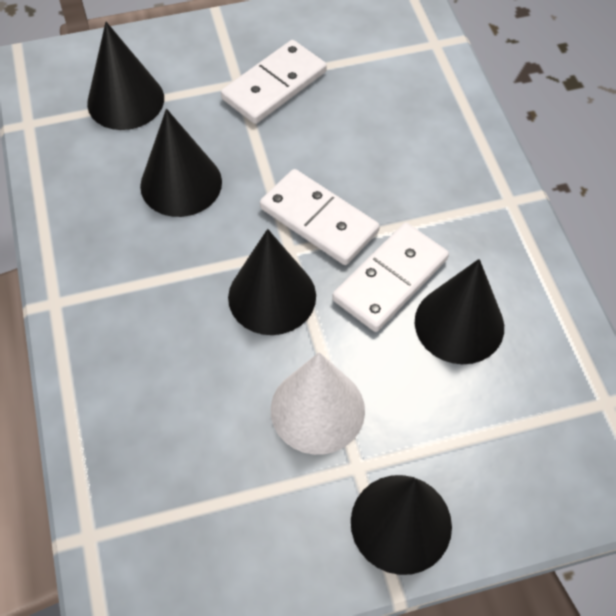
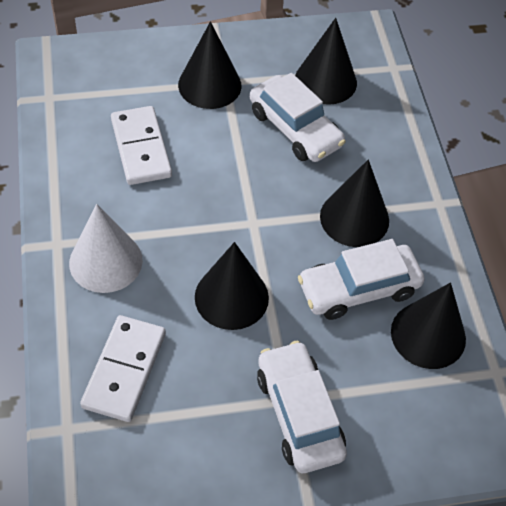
white car: 0 -> 3
white domino: 3 -> 2

